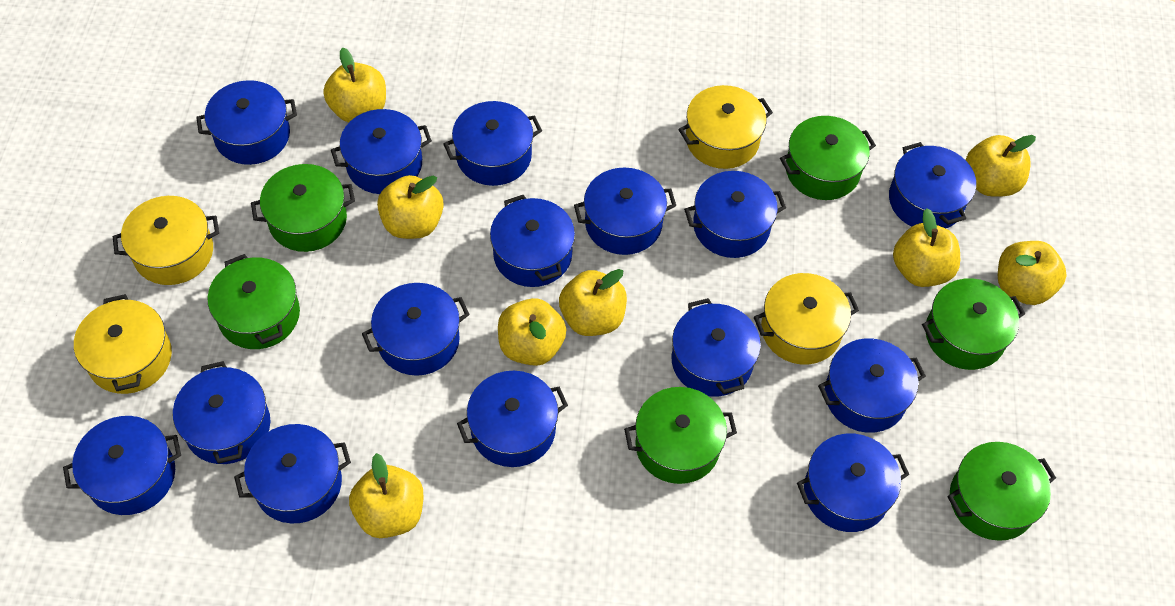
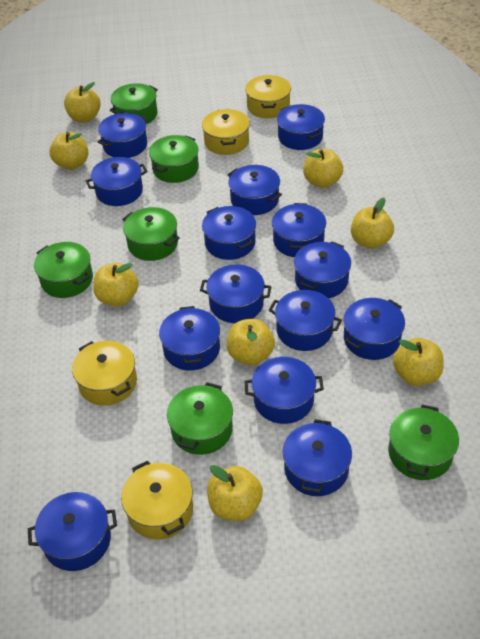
blue pot: 15 -> 14

